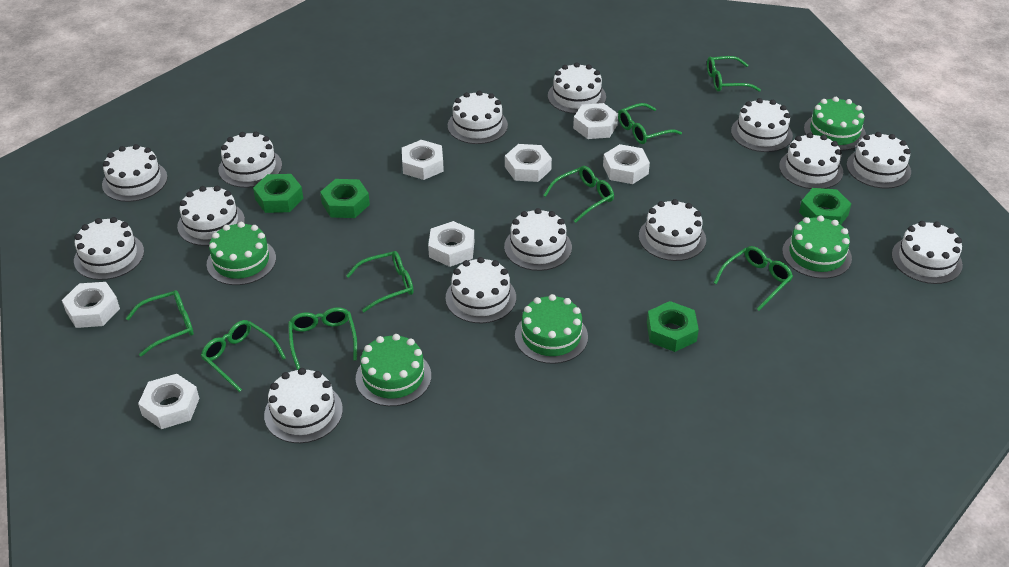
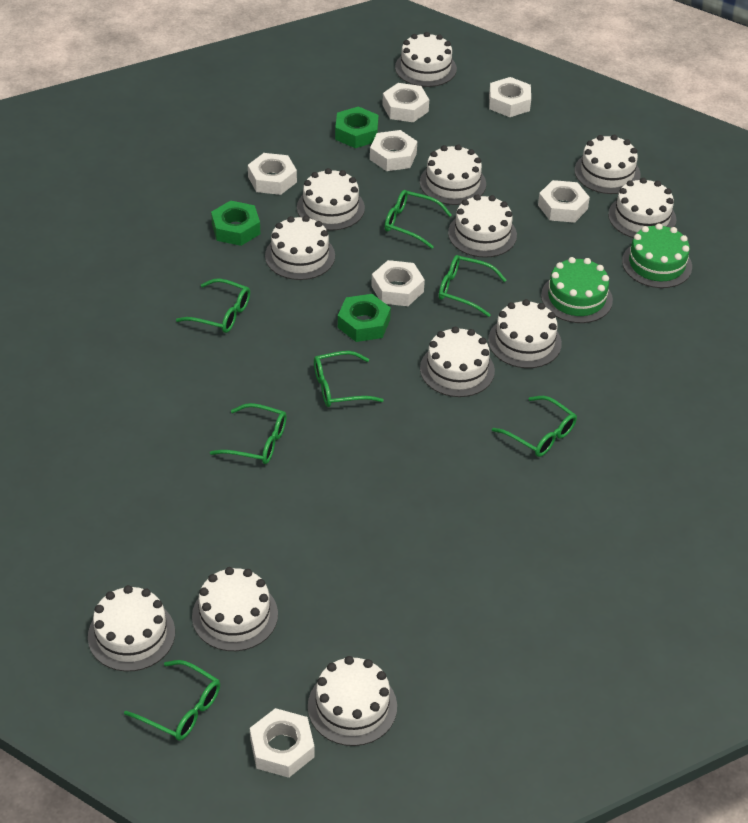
green cake: 5 -> 2
green glasses: 8 -> 7
green nut: 4 -> 3
white cake: 14 -> 12

